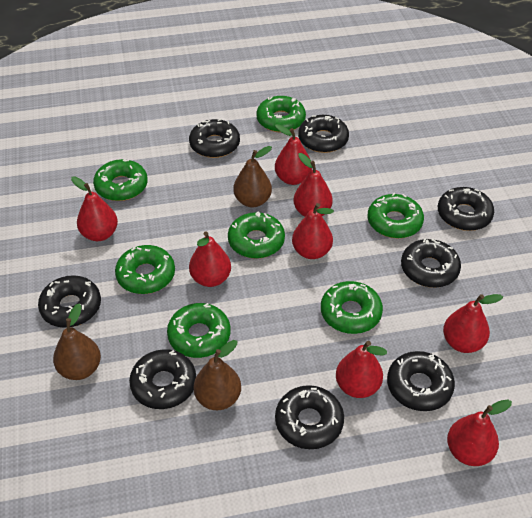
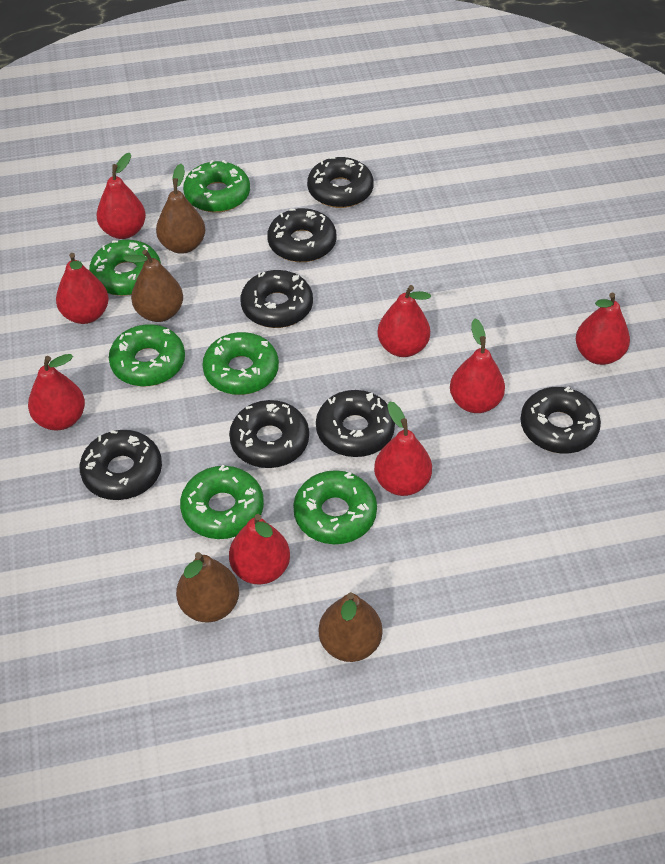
black donut: 8 -> 7
brown pear: 3 -> 4
green donut: 7 -> 6

